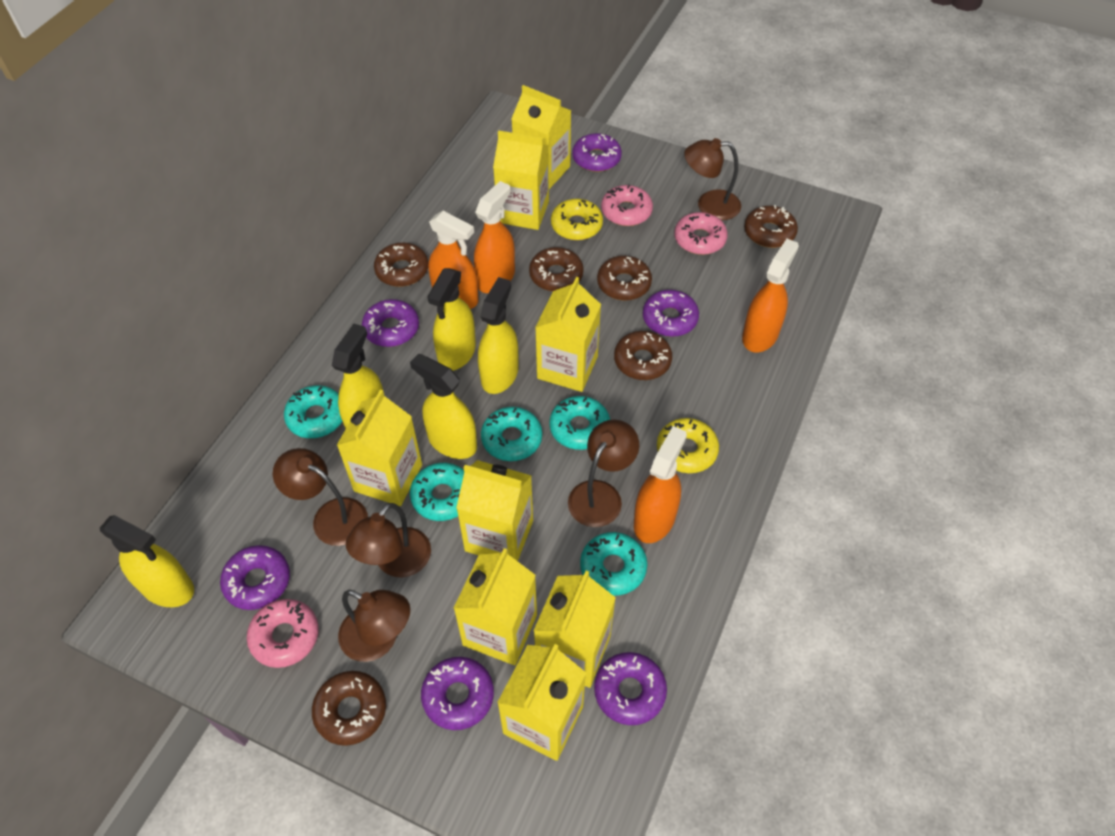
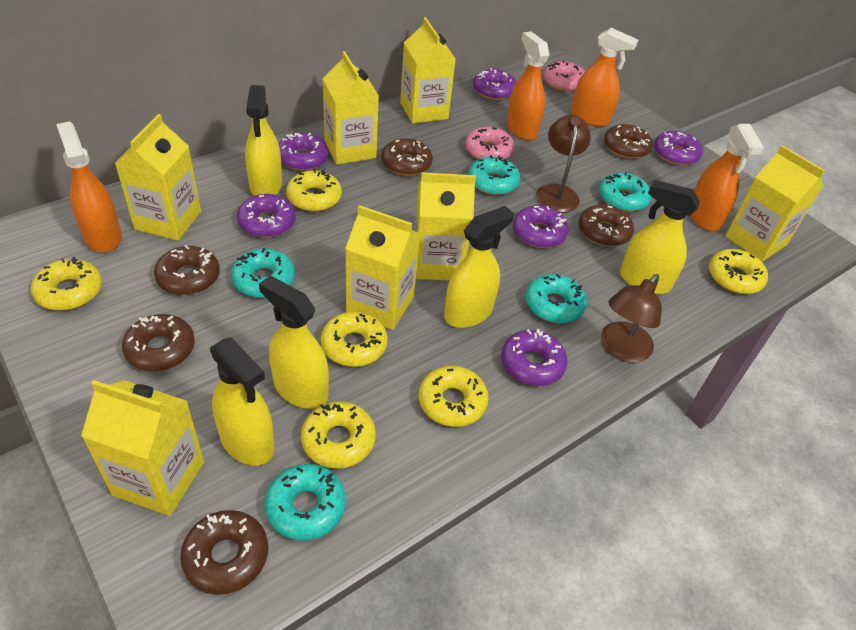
brown lamp: 5 -> 2
pink donut: 3 -> 2
yellow carton: 8 -> 7
yellow donut: 2 -> 6

